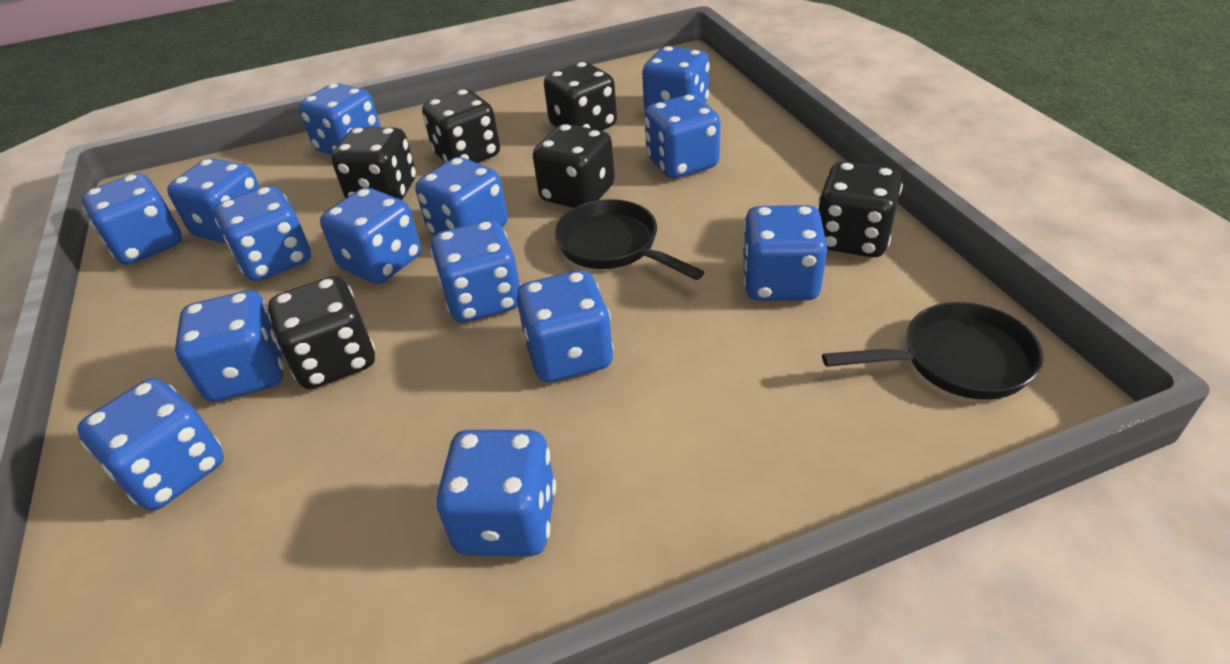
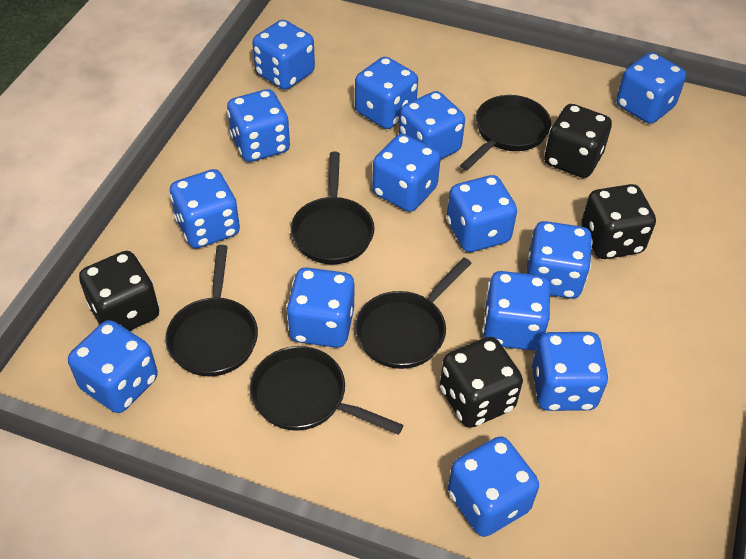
black dice: 6 -> 4
black pan: 2 -> 5

